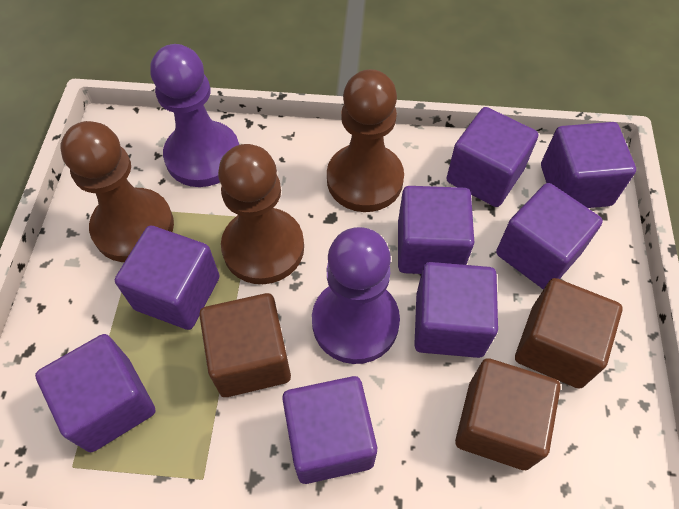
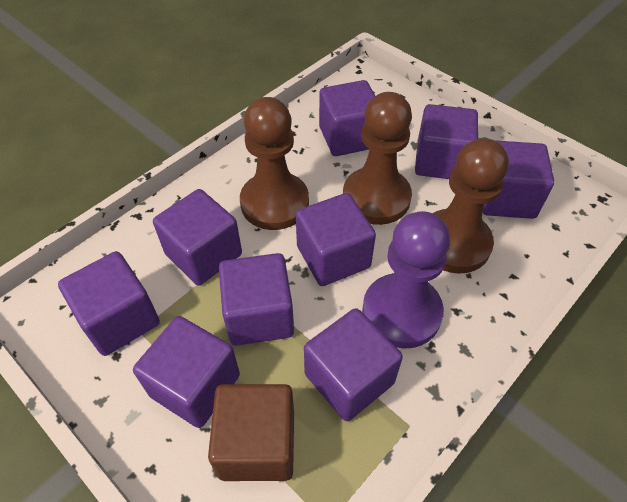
brown cube: 3 -> 1
purple cube: 8 -> 9
purple pawn: 2 -> 1

